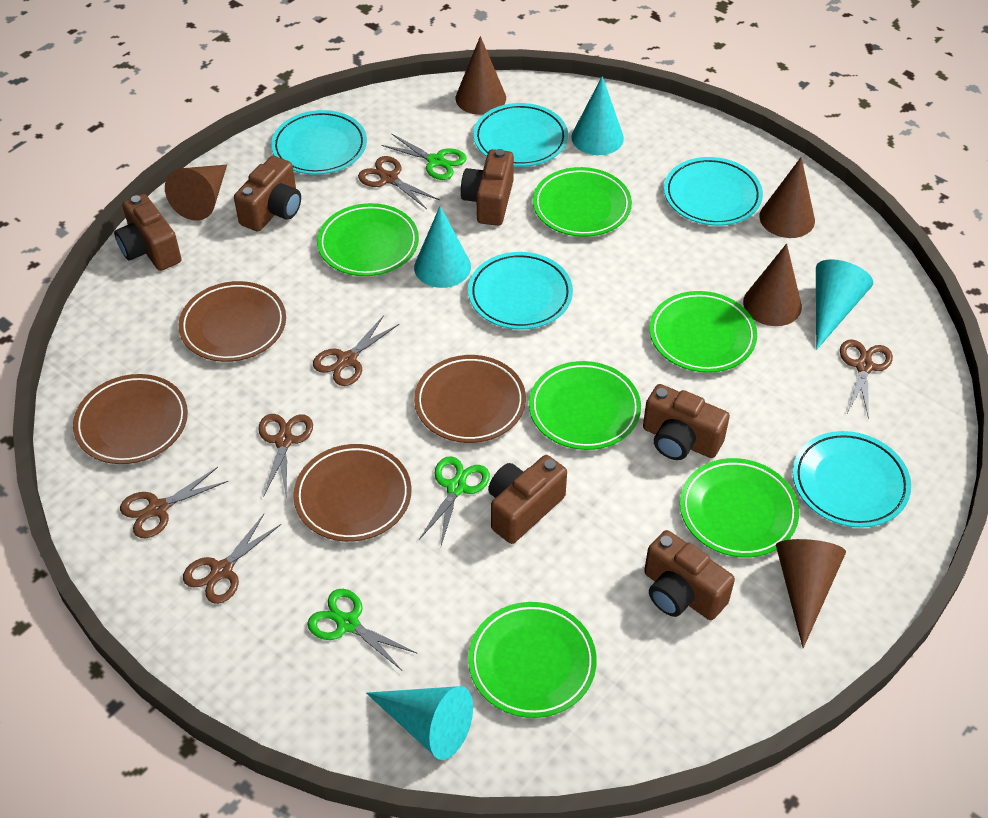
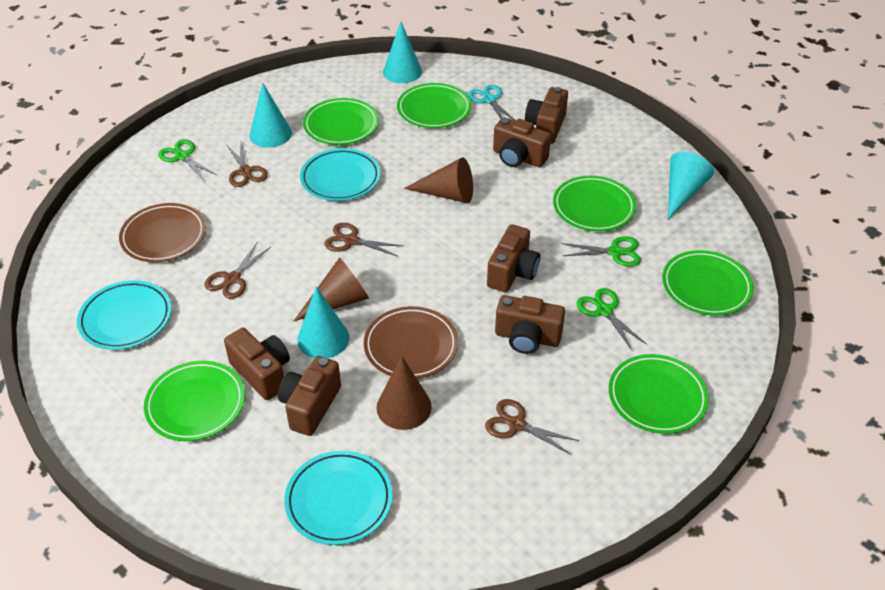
brown cone: 5 -> 3
brown plate: 4 -> 2
brown scissors: 6 -> 4
turquoise plate: 5 -> 3
turquoise scissors: 0 -> 1

